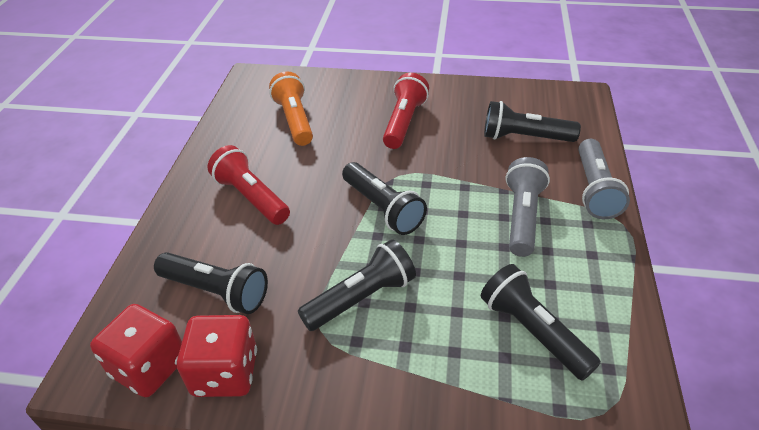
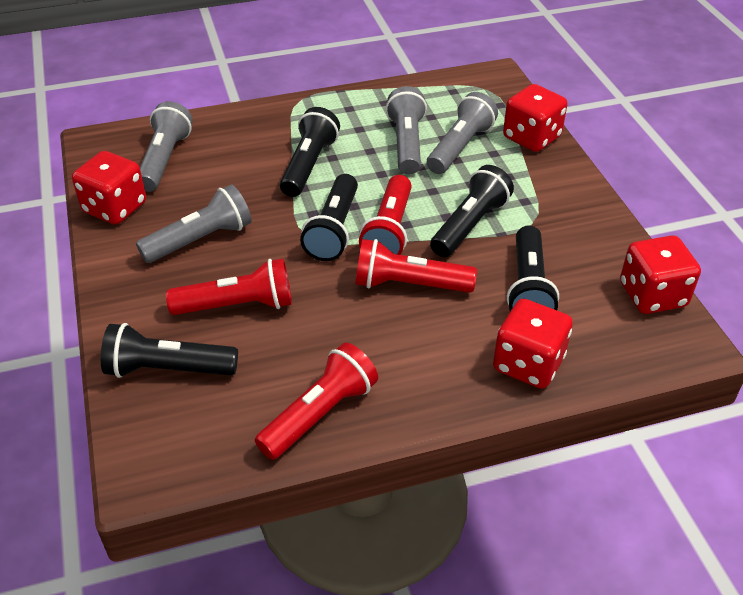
grey flashlight: 2 -> 4
orange flashlight: 1 -> 0
red dice: 2 -> 4
red flashlight: 2 -> 4

